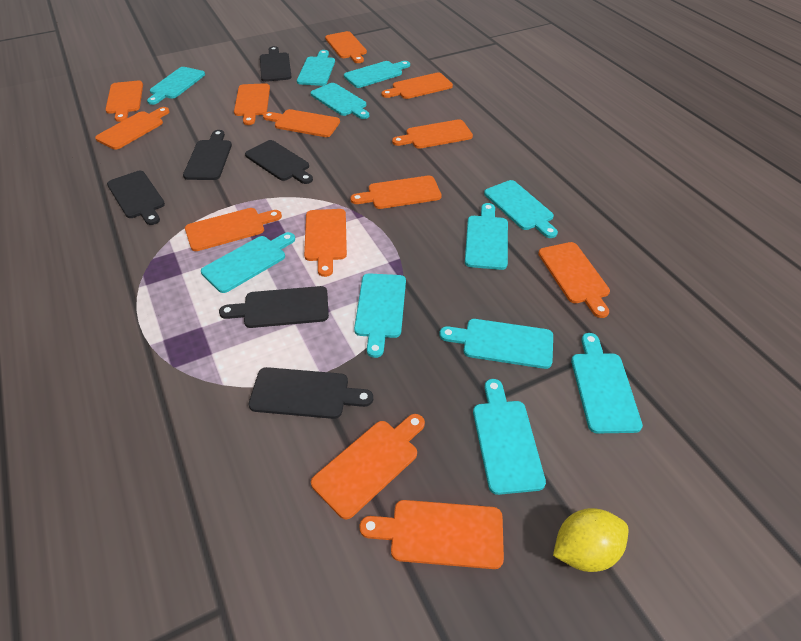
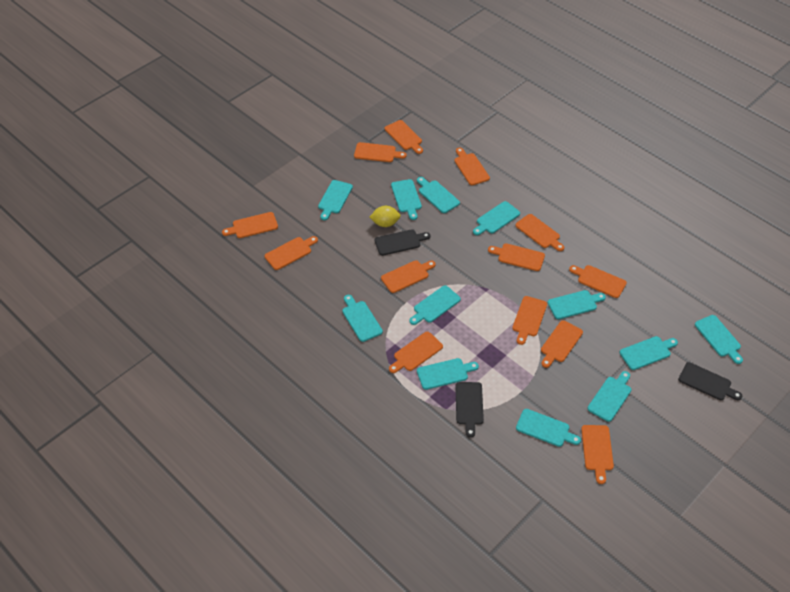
black cutting board: 6 -> 3
turquoise cutting board: 11 -> 12

